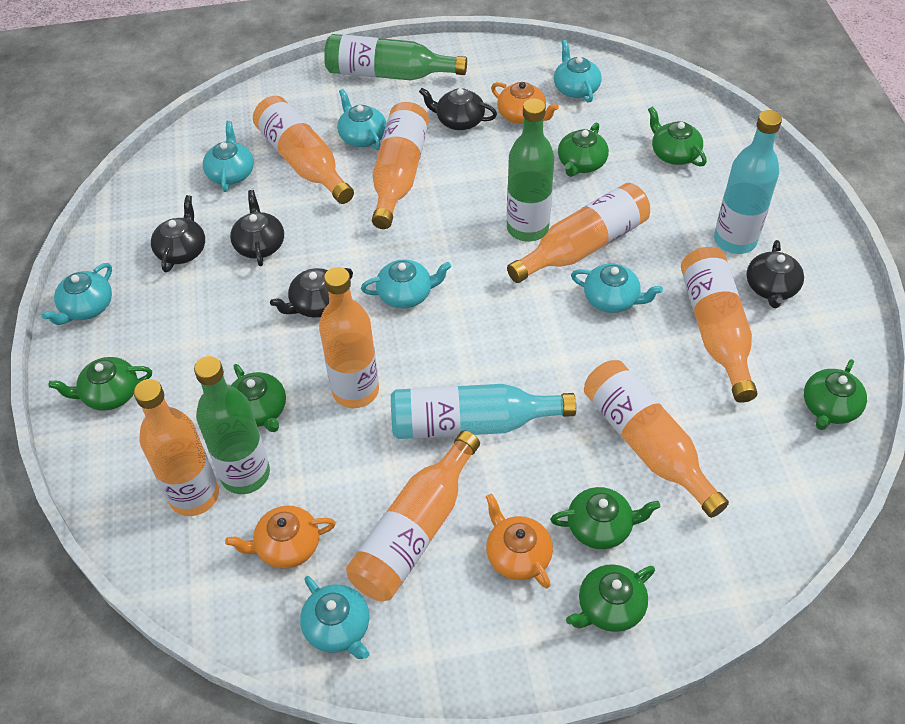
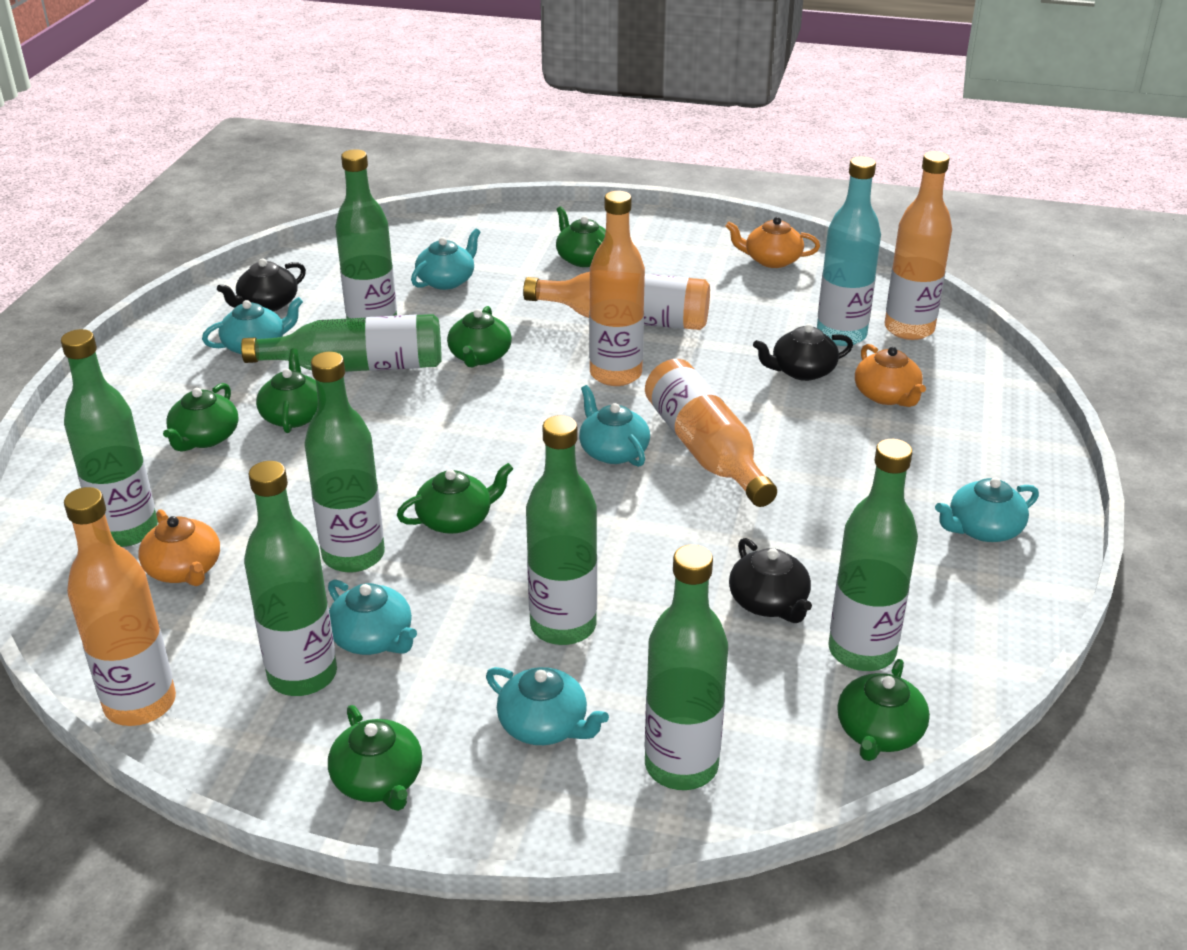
black teapot: 5 -> 3
green bottle: 3 -> 8
orange bottle: 8 -> 5
turquoise bottle: 2 -> 1
turquoise teapot: 7 -> 6

